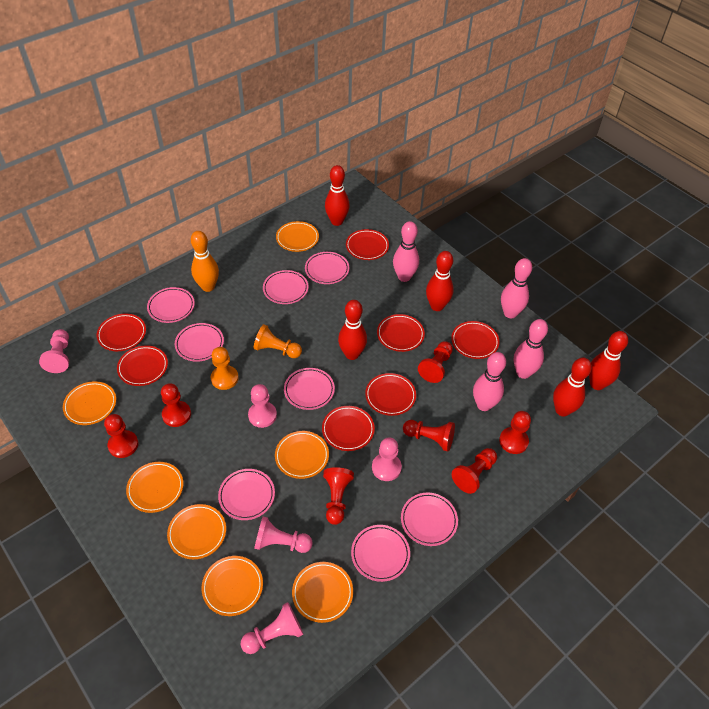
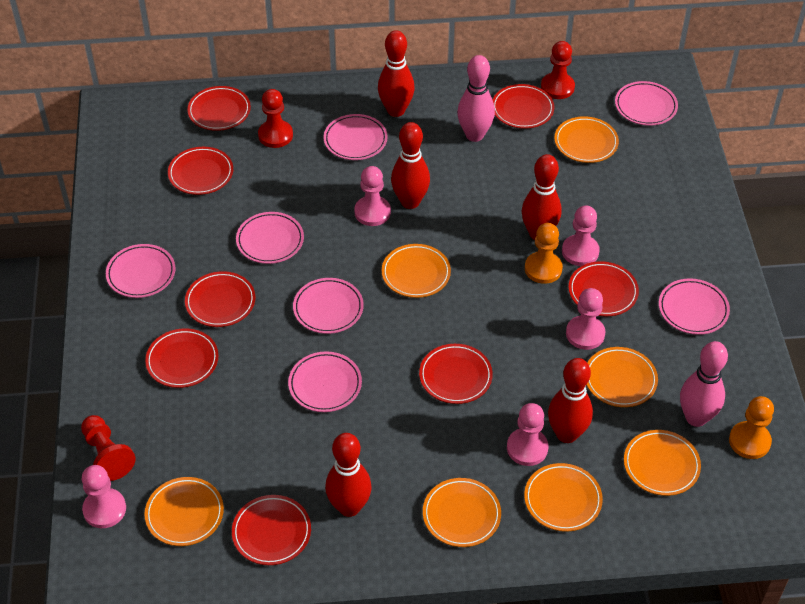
orange bowling pin: 1 -> 0
pink bowling pin: 4 -> 2
pink plate: 8 -> 7
red pawn: 7 -> 3
red plate: 7 -> 8

